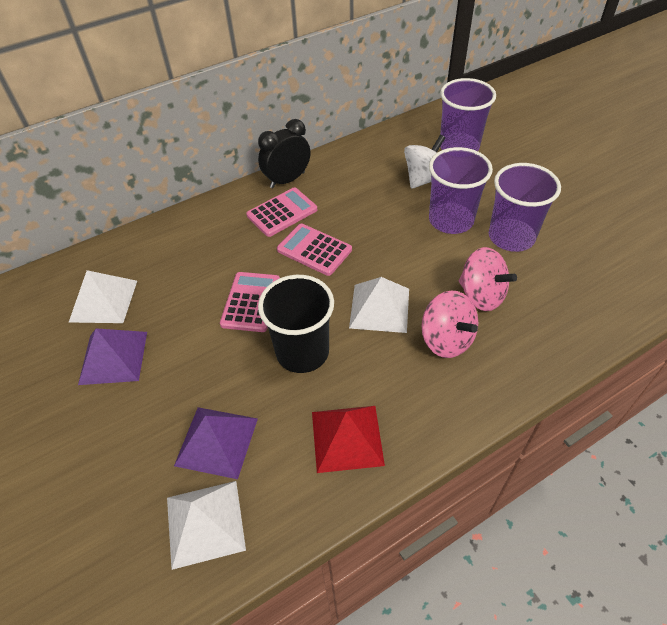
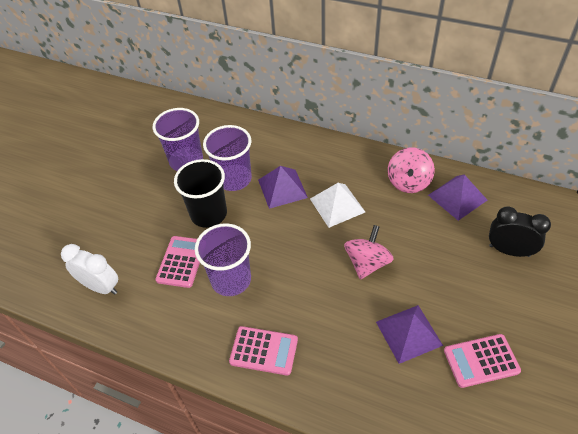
purple pyramid: 2 -> 3
red pyramid: 1 -> 0
white clock: 0 -> 1
white pyramid: 3 -> 1
white spinning top: 1 -> 0

